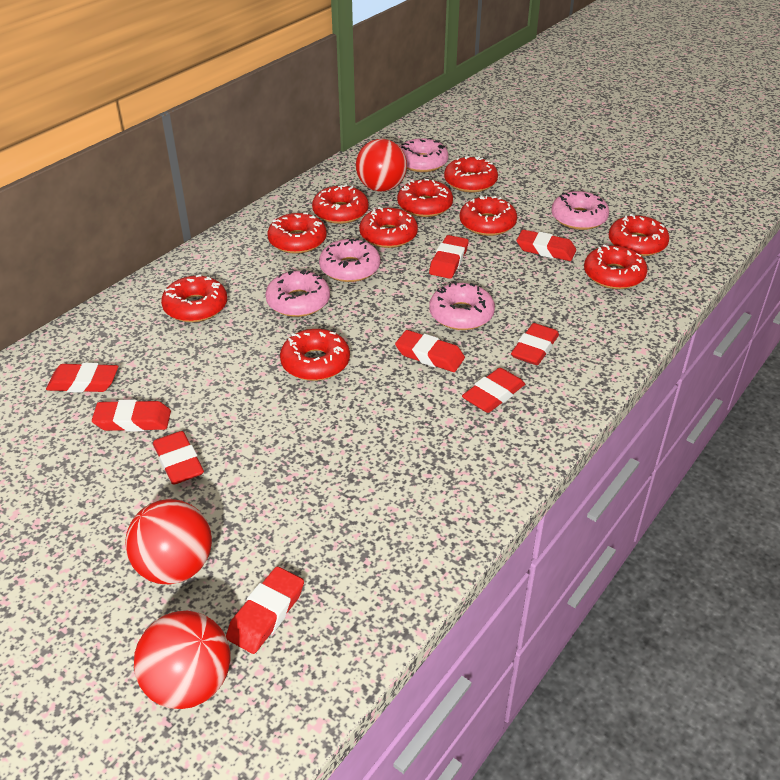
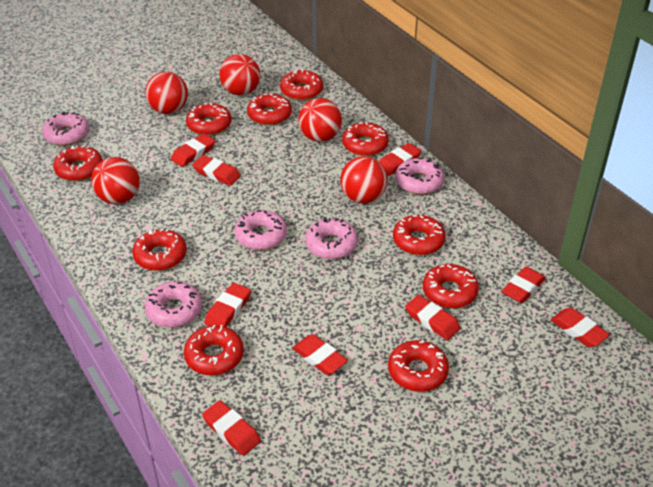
red ball: 3 -> 5

